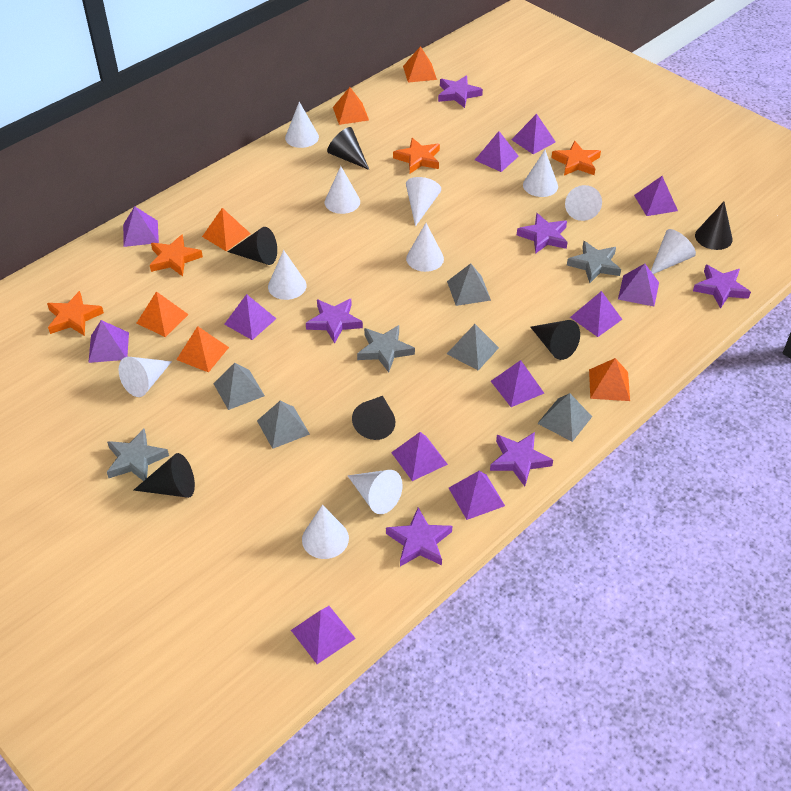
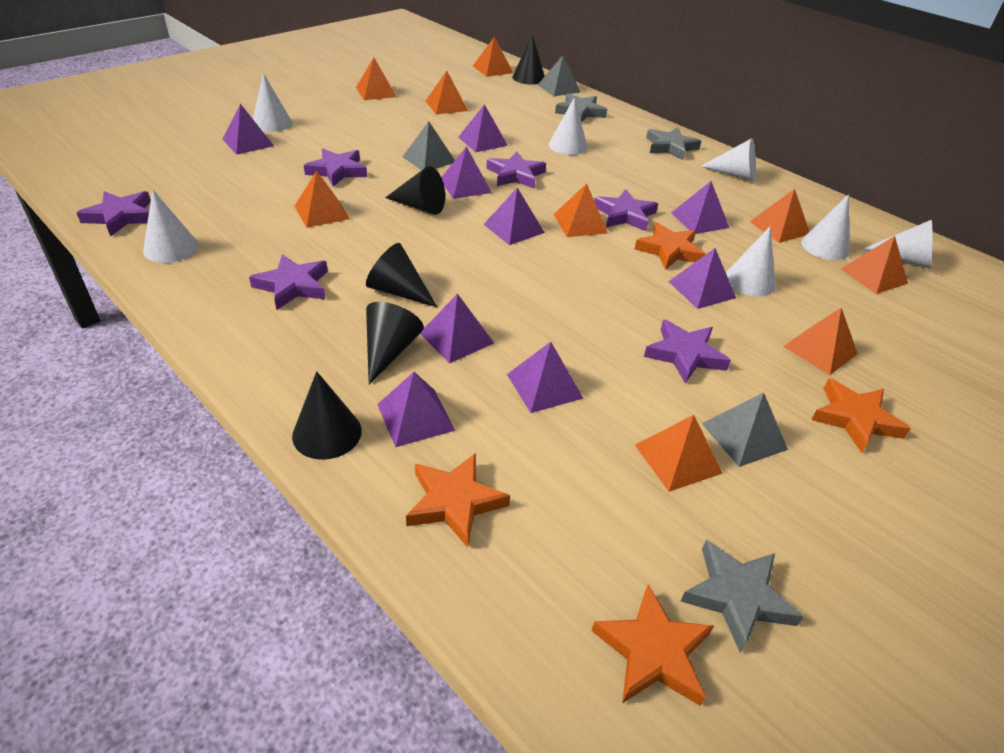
black cone: 6 -> 5
grey pyramid: 5 -> 3
orange pyramid: 6 -> 9
purple pyramid: 12 -> 9
white cone: 11 -> 7

